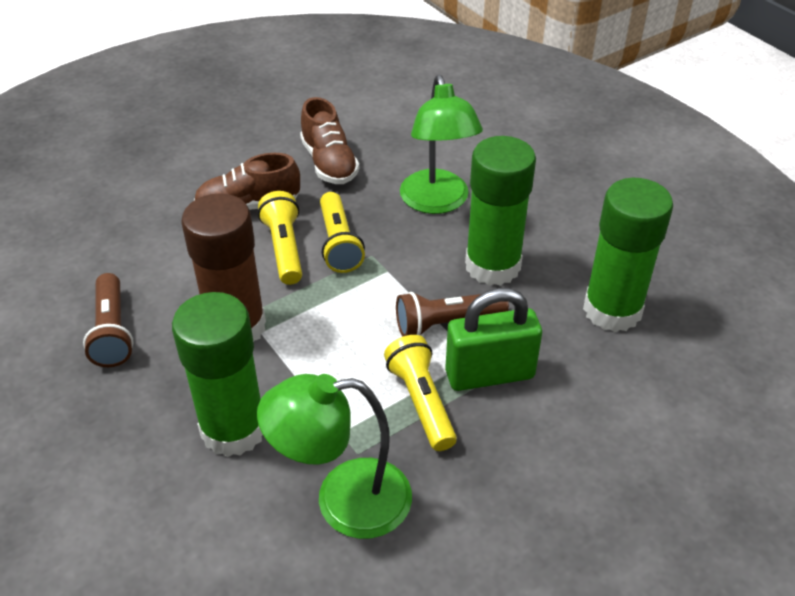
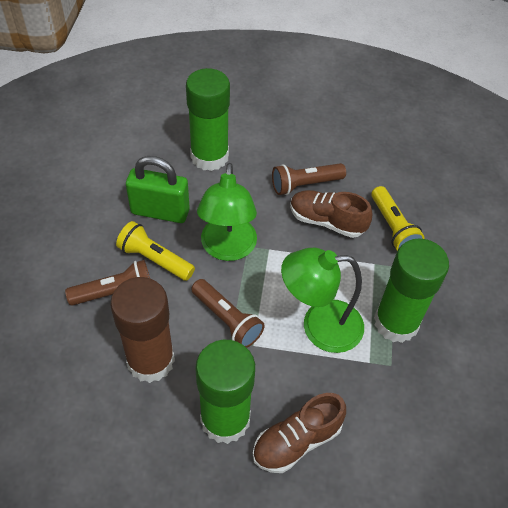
brown flashlight: 2 -> 3
yellow flashlight: 3 -> 2

